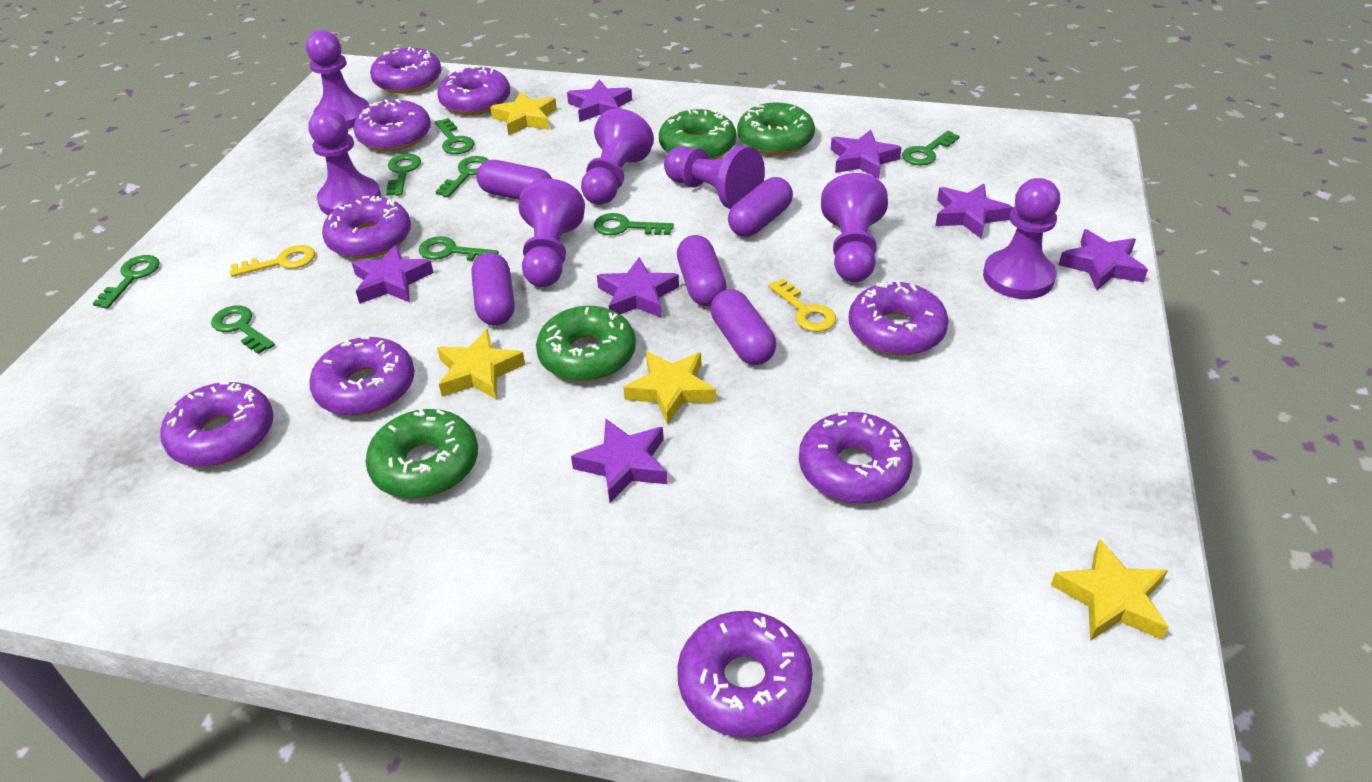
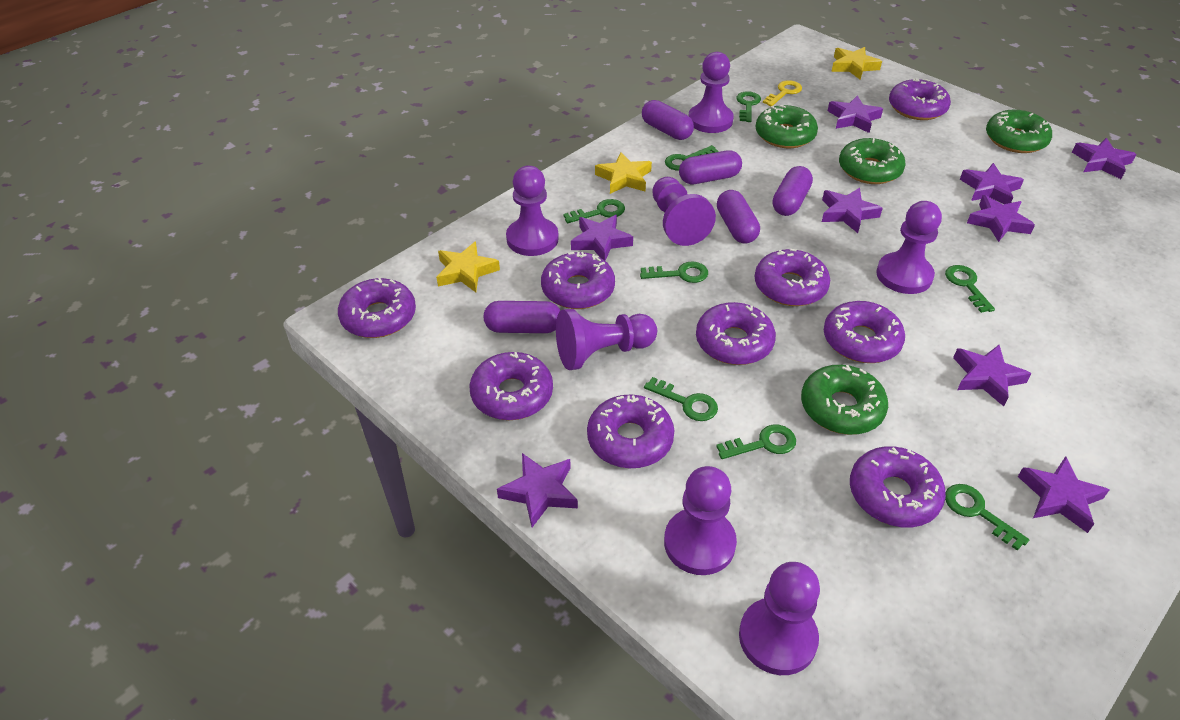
purple star: 7 -> 9
yellow key: 2 -> 1
yellow star: 4 -> 3

